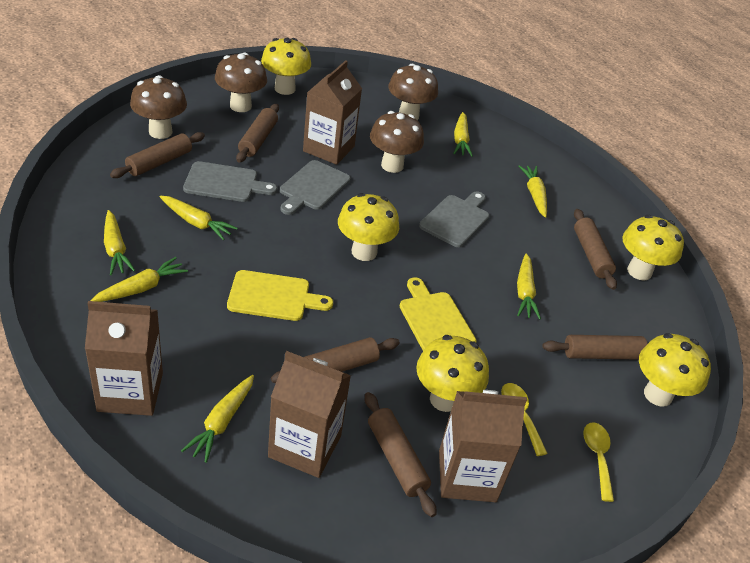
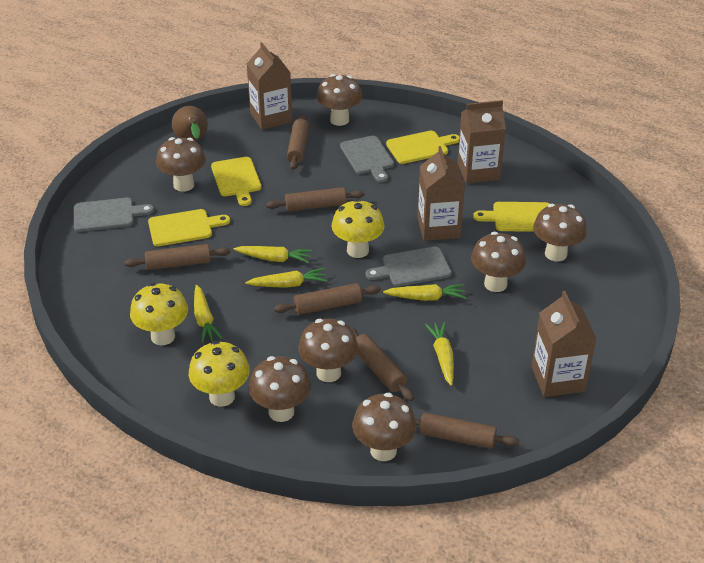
brown mushroom: 4 -> 7
brown pear: 0 -> 1
yellow carrot: 7 -> 5
yellow cutting board: 2 -> 4
yellow mushroom: 5 -> 3
yellow spoon: 2 -> 0

